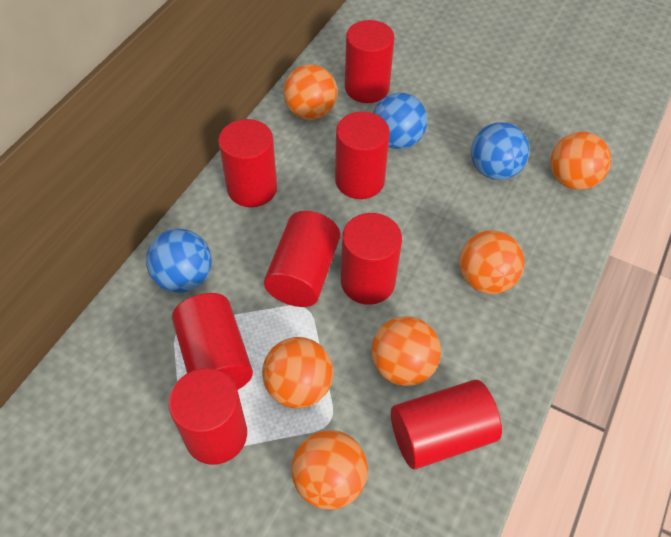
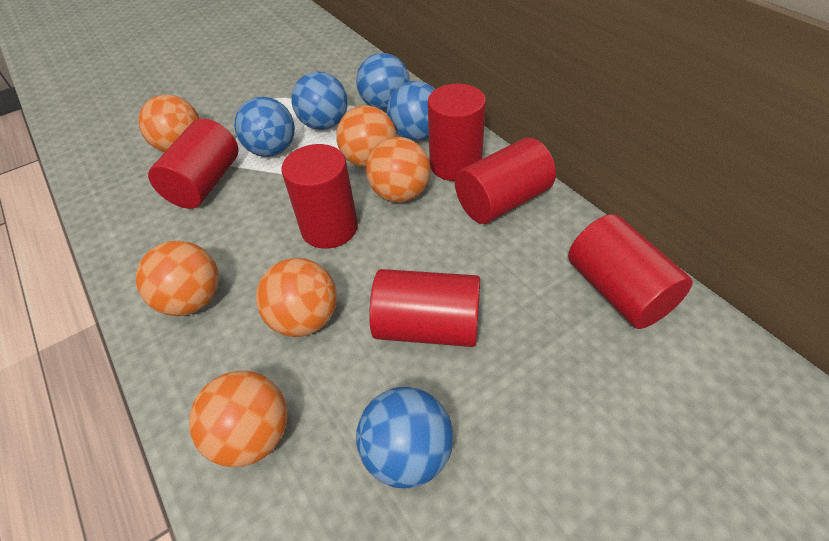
blue ball: 3 -> 5
red cylinder: 8 -> 6

